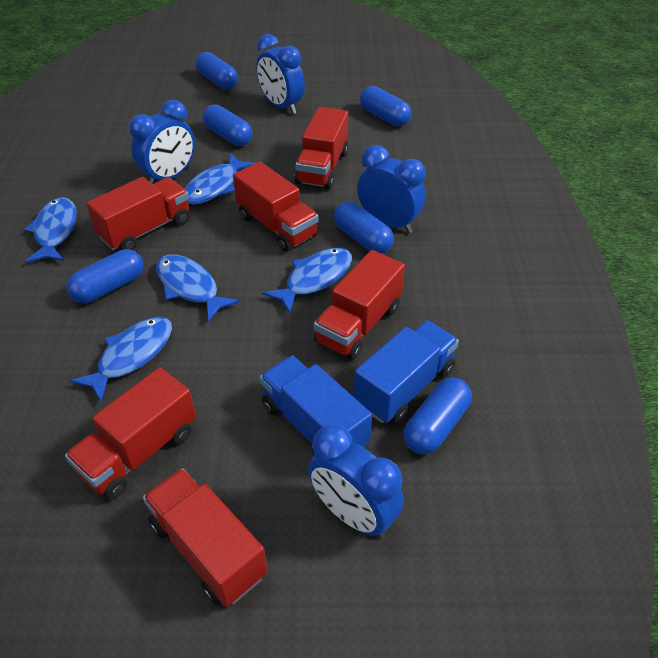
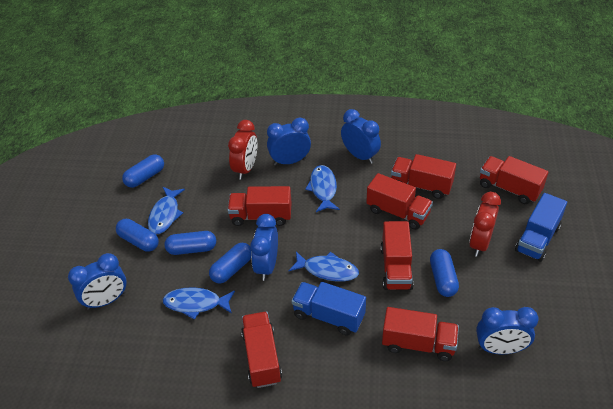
blue capsule: 6 -> 5
blue clock: 4 -> 5
blue fish: 5 -> 4
red clock: 0 -> 2
red truck: 6 -> 7

